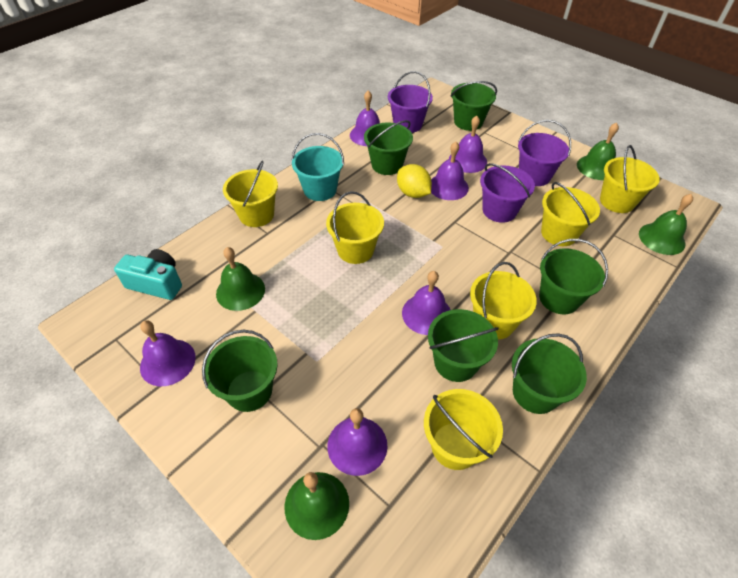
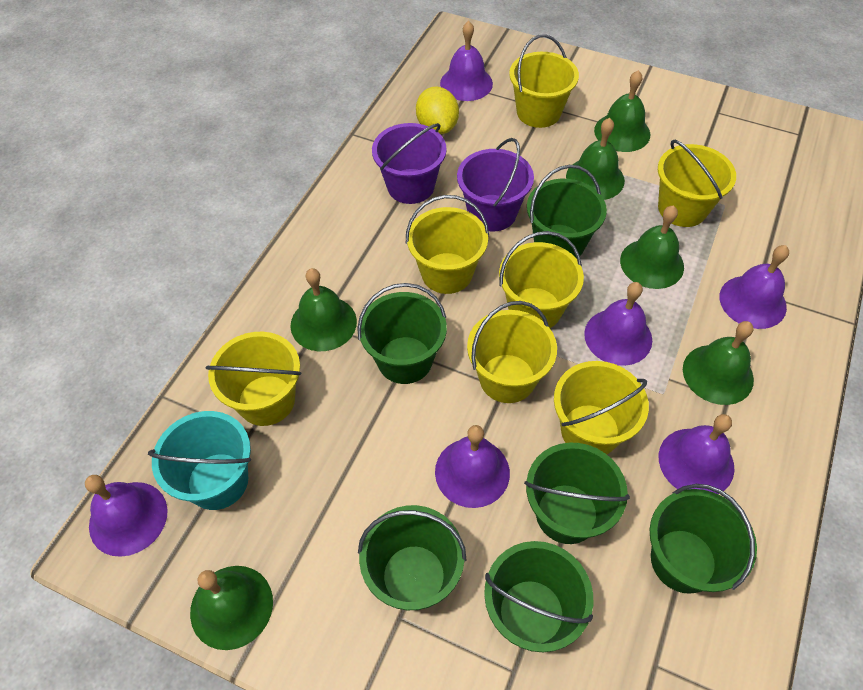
green bell: 4 -> 6
purple bucket: 3 -> 2
turquoise camera: 1 -> 0
yellow bucket: 6 -> 7

